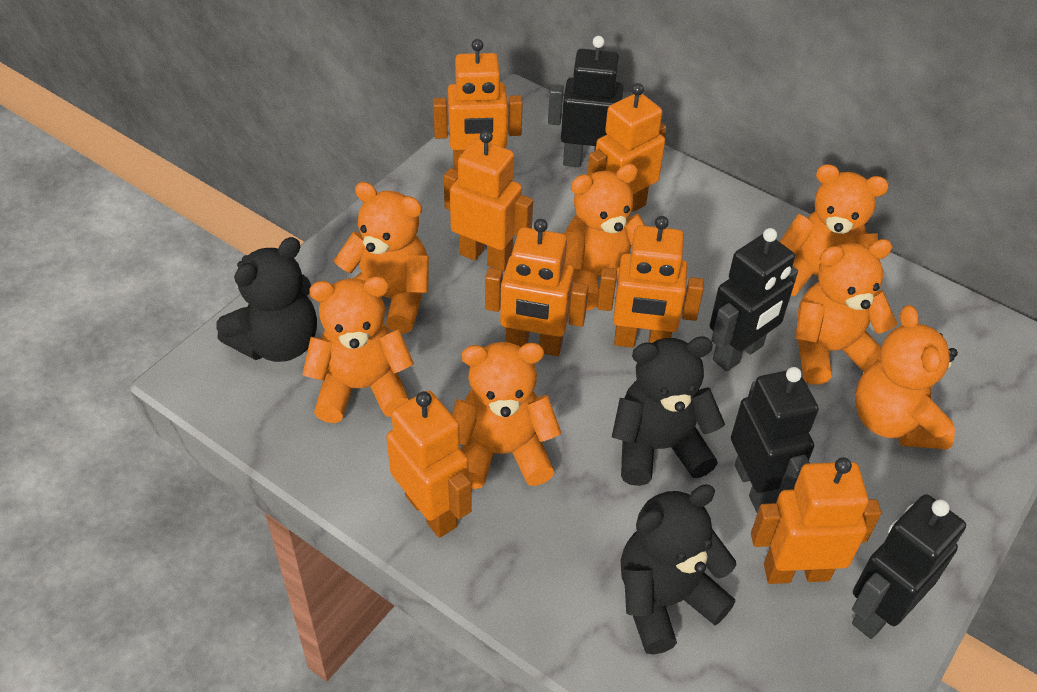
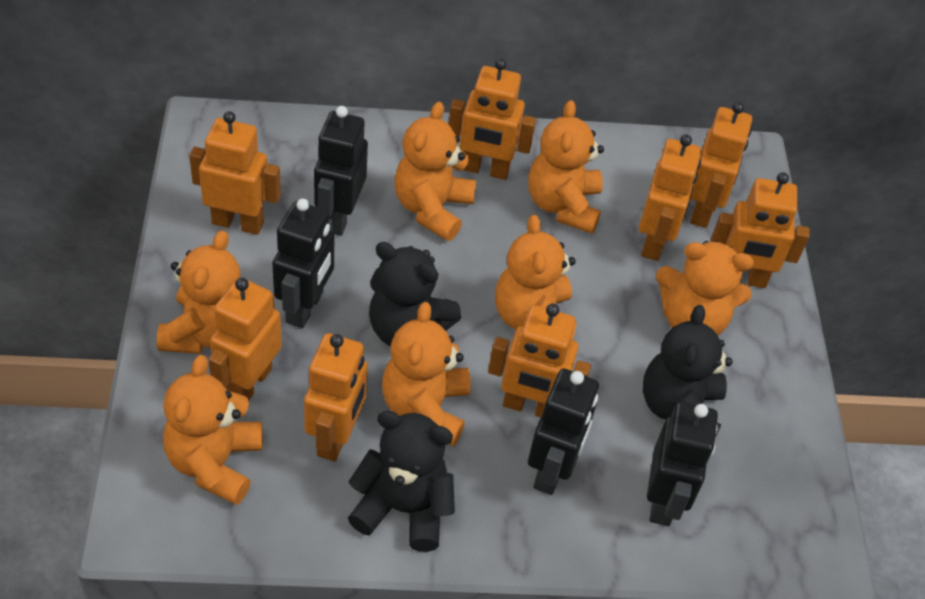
orange robot: 7 -> 8

